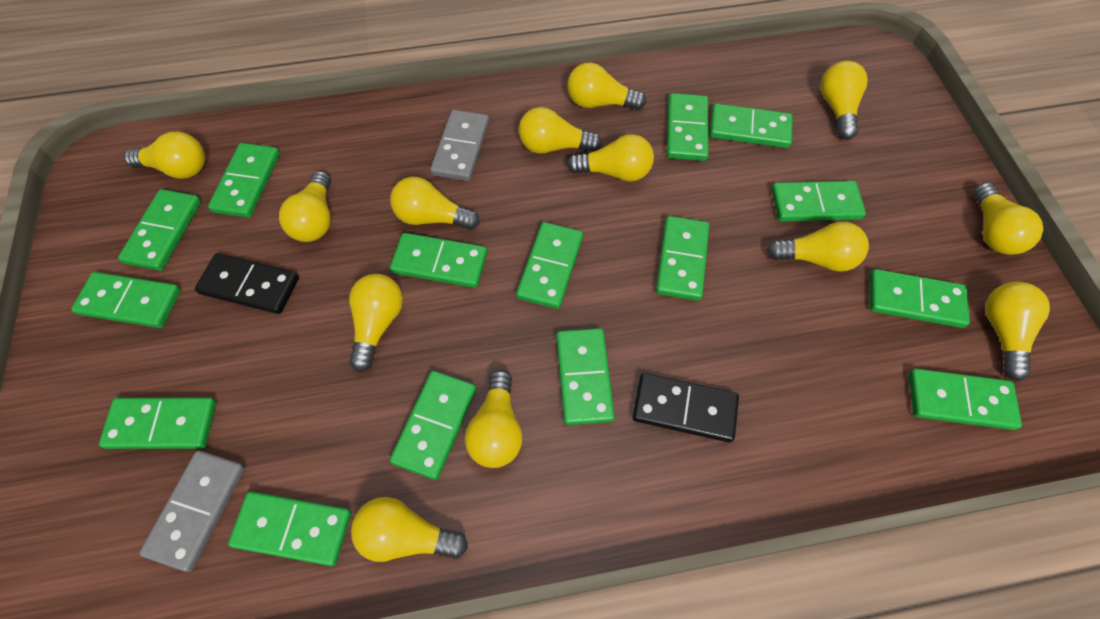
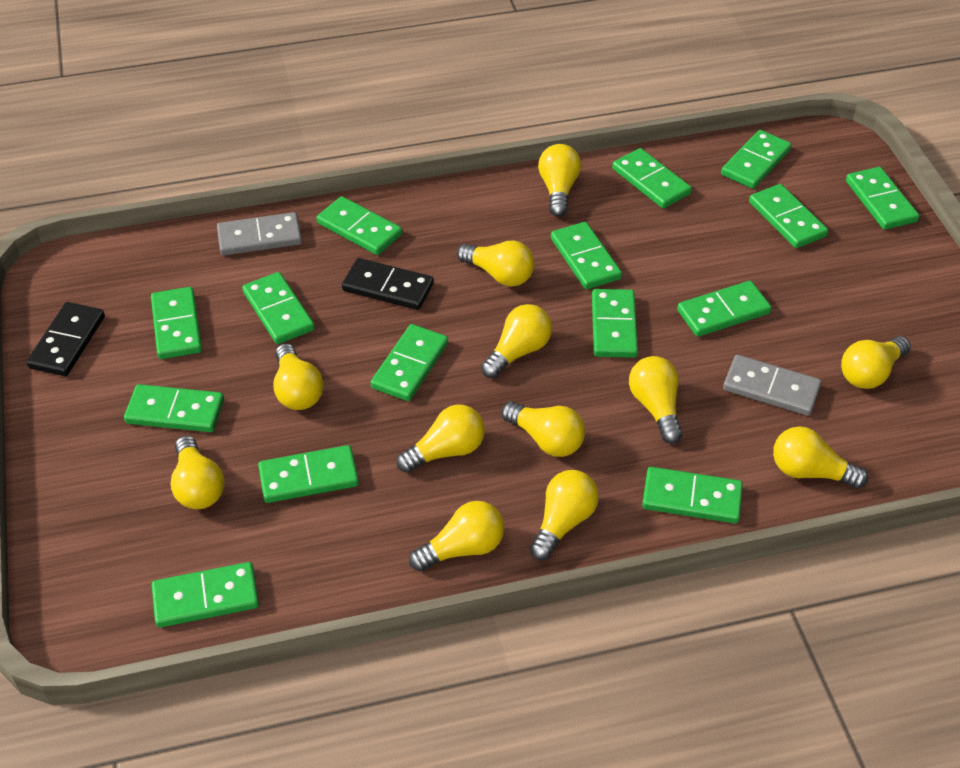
yellow light bulb: 13 -> 12

